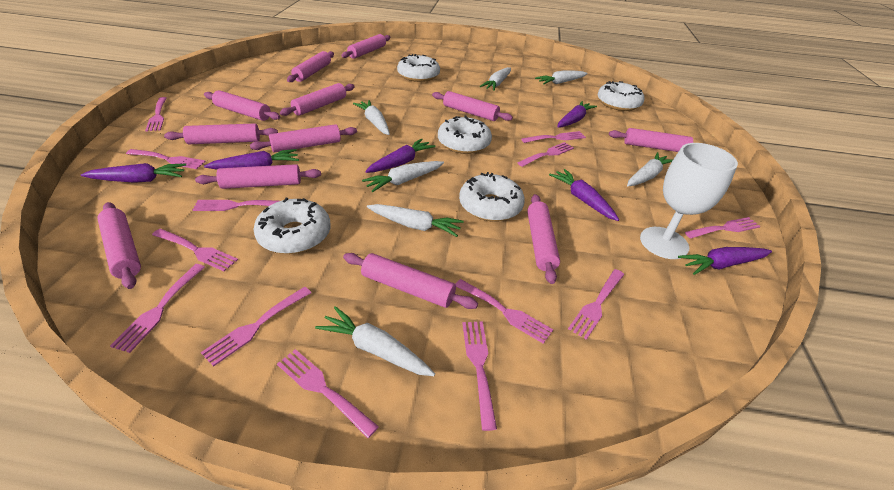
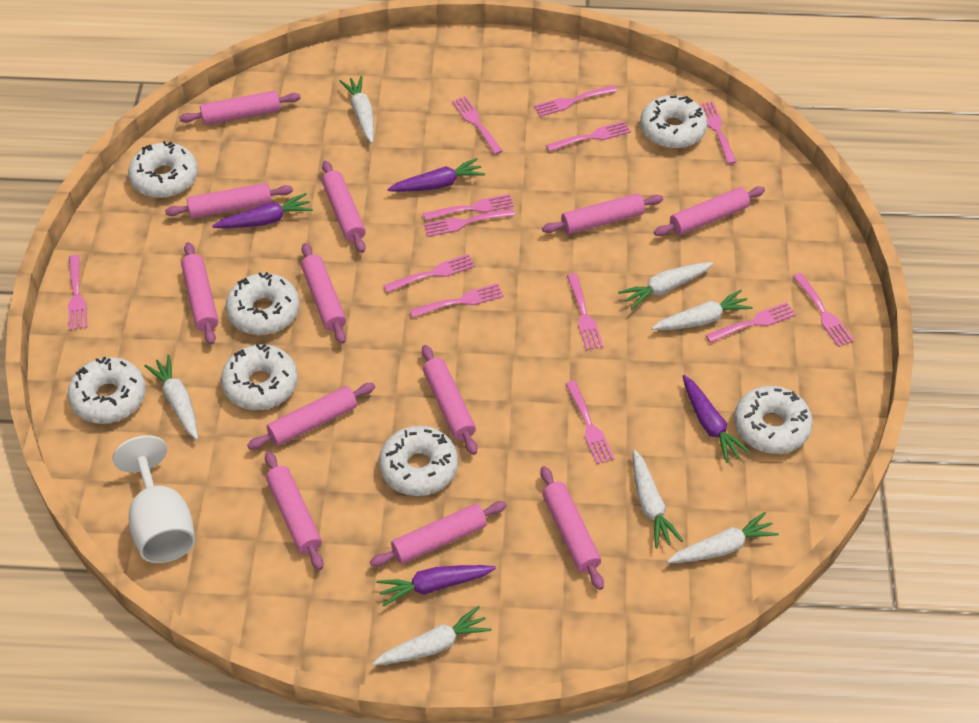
purple carrot: 6 -> 4
white donut: 5 -> 7

